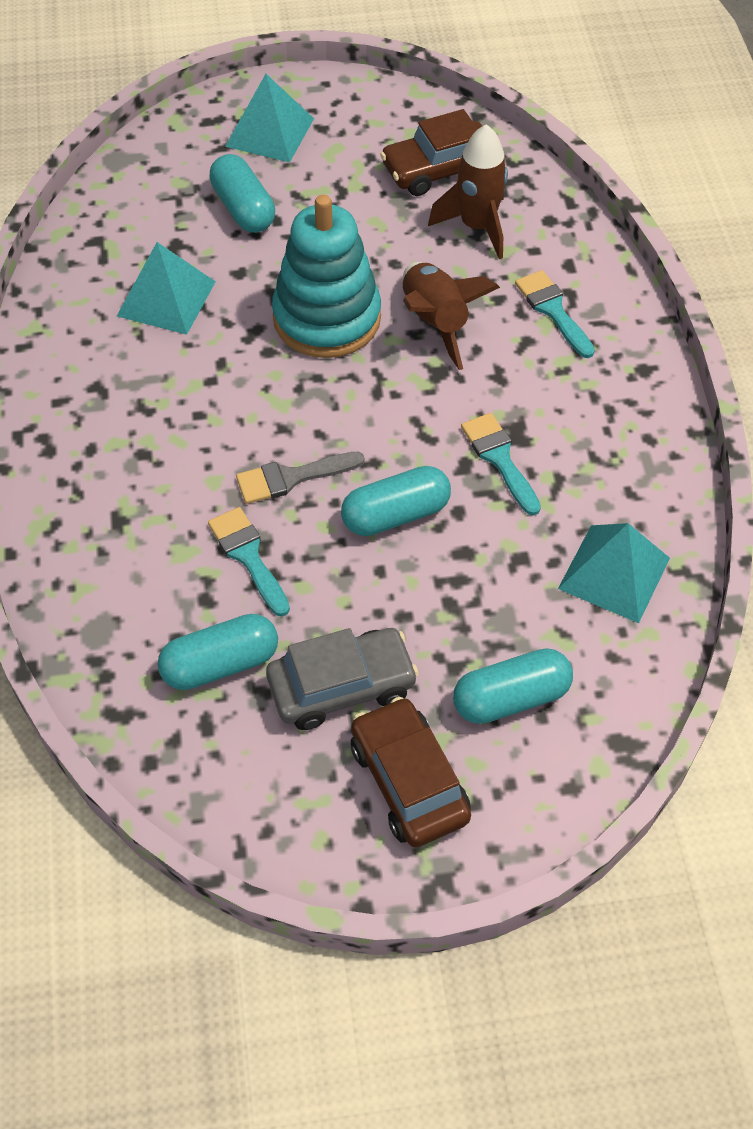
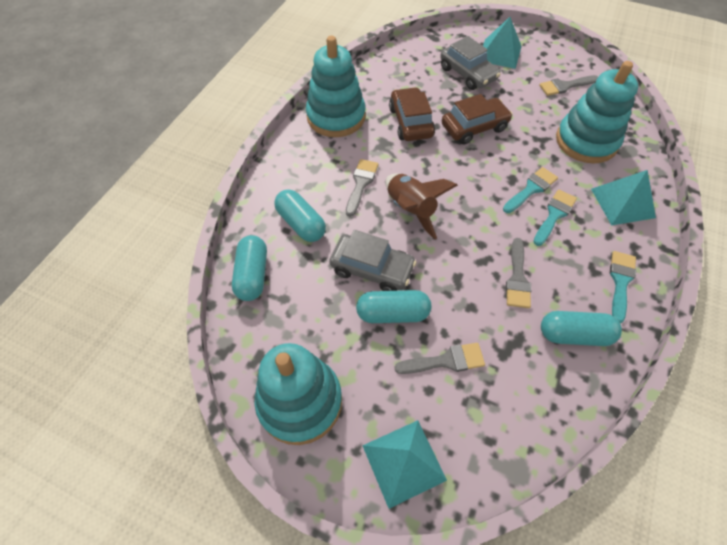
brown rocket: 2 -> 1
grey brush: 1 -> 4
grey car: 1 -> 2
turquoise stacking toy: 1 -> 3

